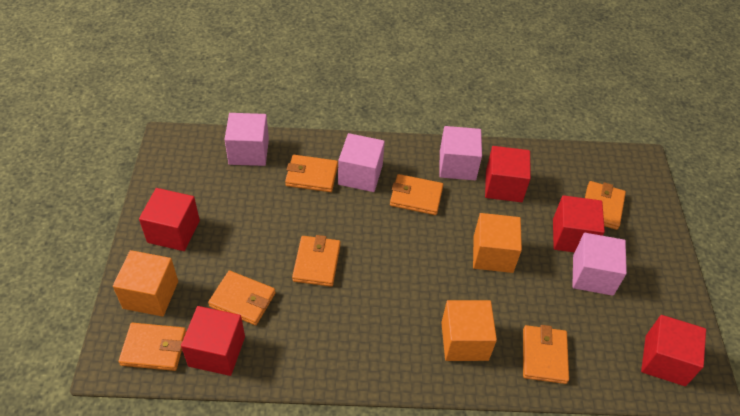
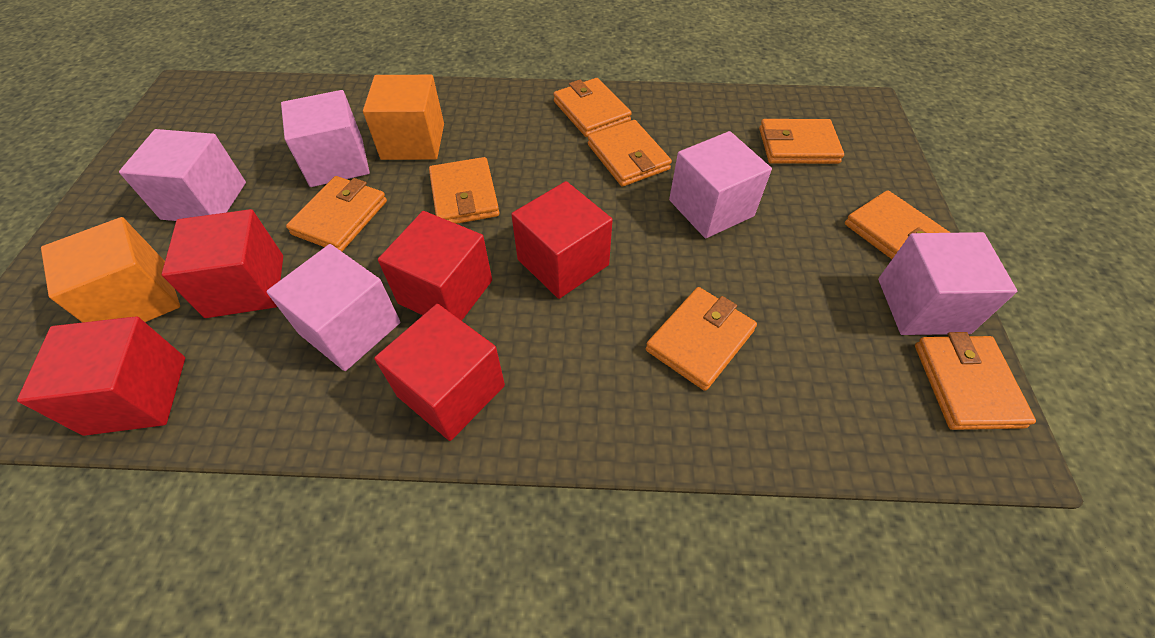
orange cube: 3 -> 2
orange wallet: 7 -> 8
pink cube: 4 -> 5

